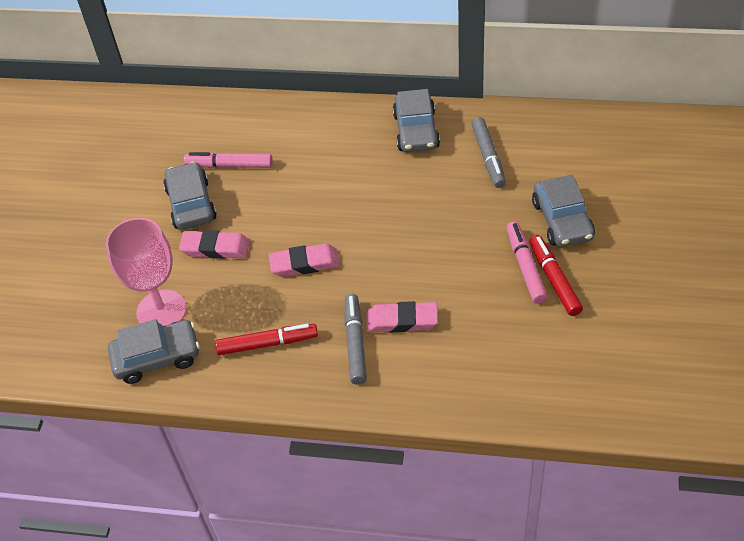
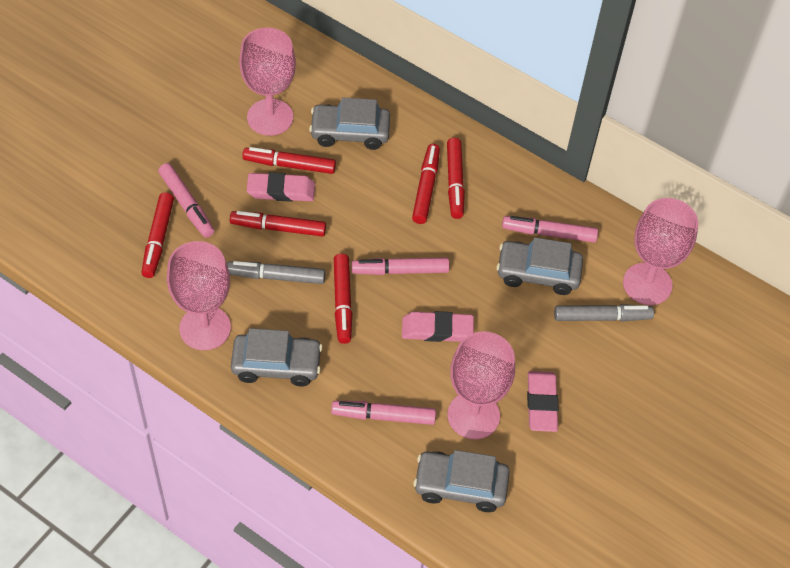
pink goblet: 1 -> 4
pink marker: 2 -> 4
red marker: 2 -> 6

